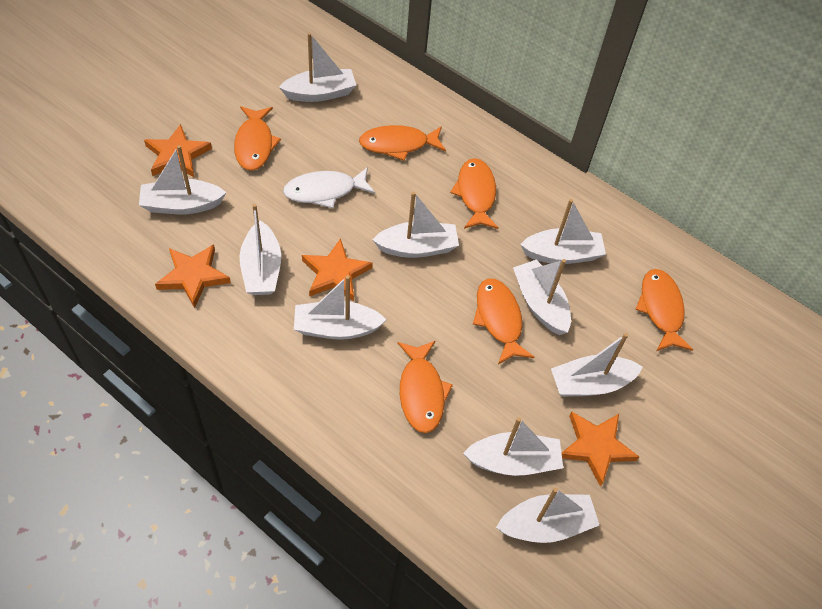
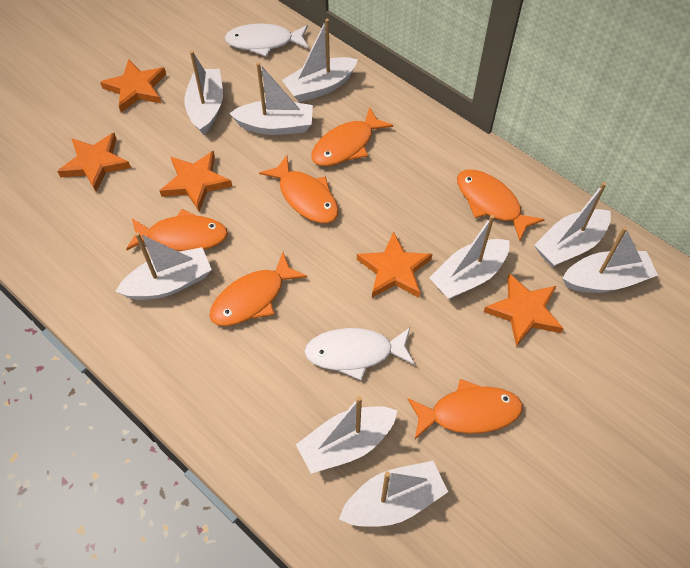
orange star: 4 -> 5
white boat: 10 -> 9
white fish: 1 -> 2

